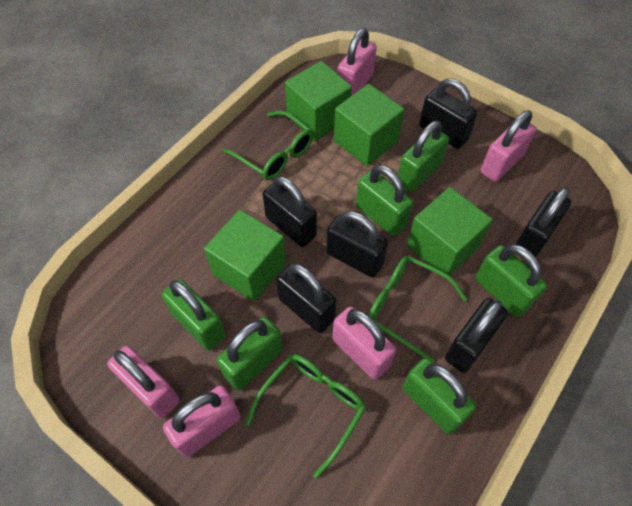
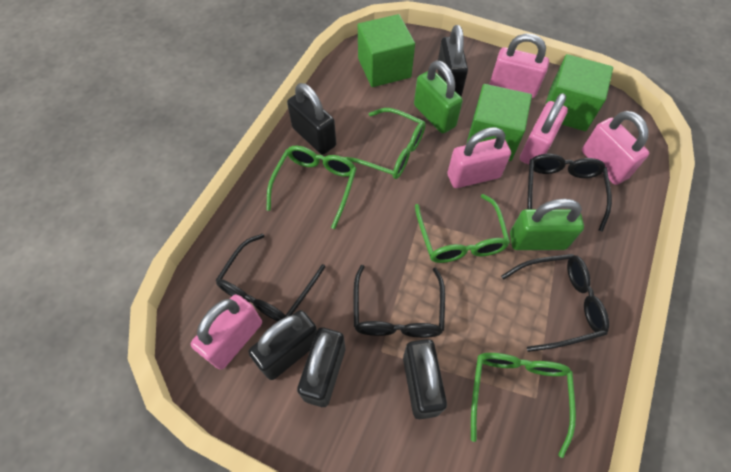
black glasses: 0 -> 4
black padlock: 6 -> 5
green cube: 4 -> 3
green glasses: 3 -> 4
green padlock: 6 -> 2

